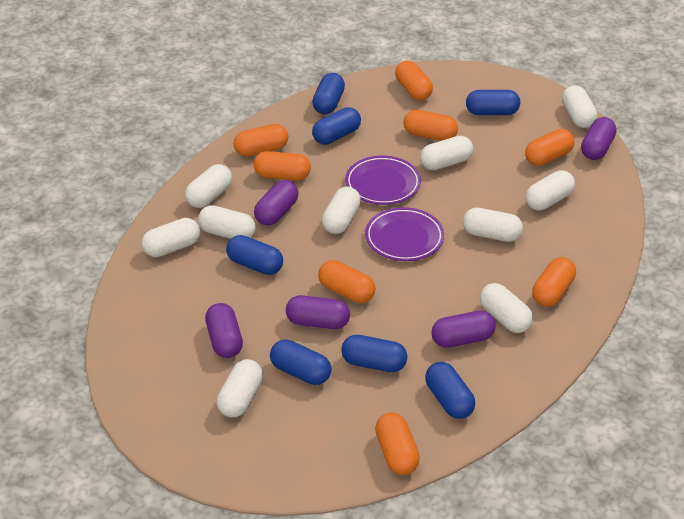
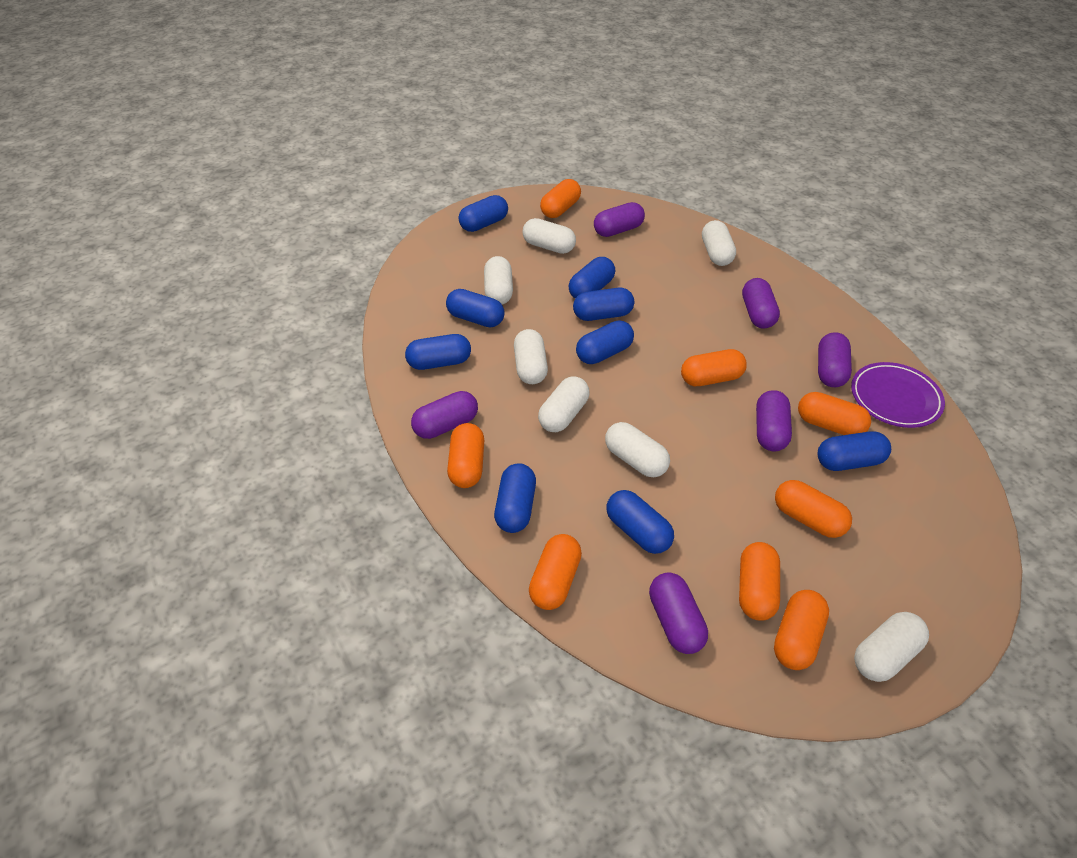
blue capsule: 7 -> 9
purple capsule: 5 -> 6
purple plate: 2 -> 1
white capsule: 10 -> 7

